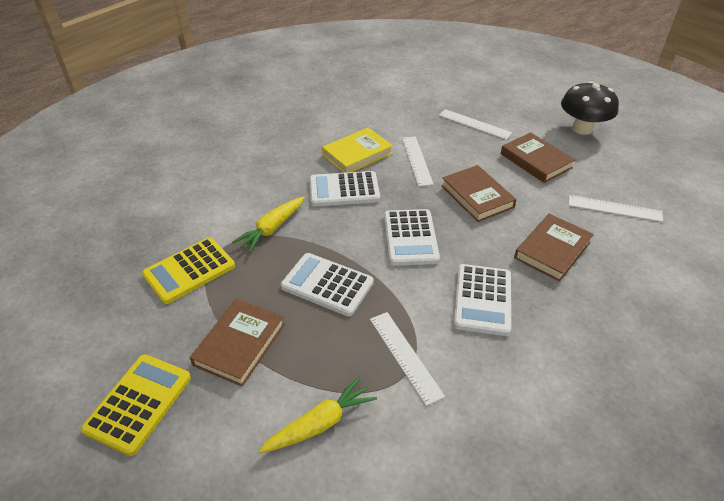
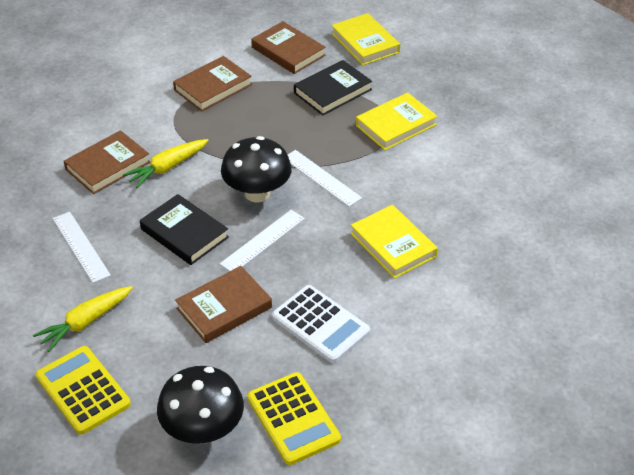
black book: 0 -> 2
black mushroom: 1 -> 2
white calculator: 4 -> 1
white ruler: 4 -> 3
yellow book: 1 -> 3

